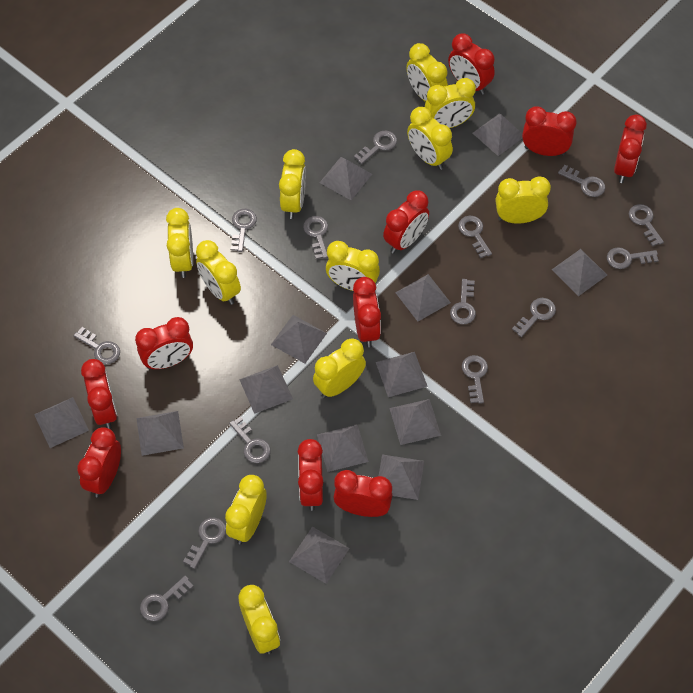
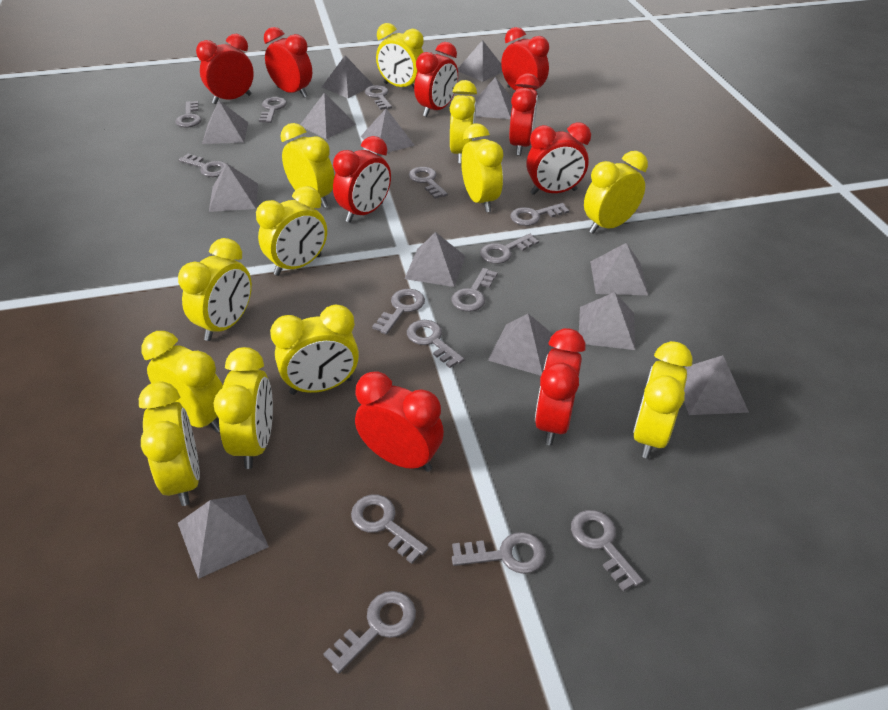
red clock: 10 -> 9
yellow clock: 11 -> 12

